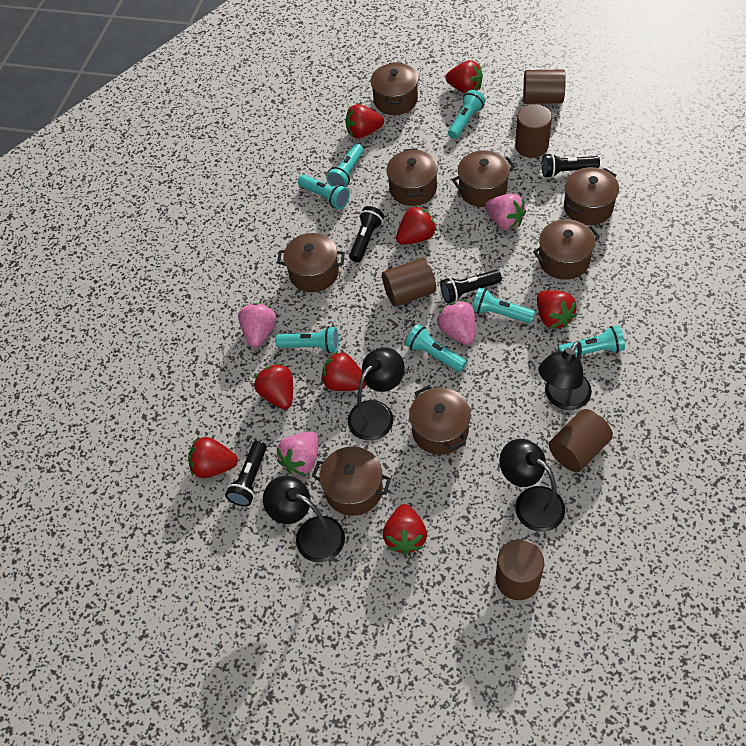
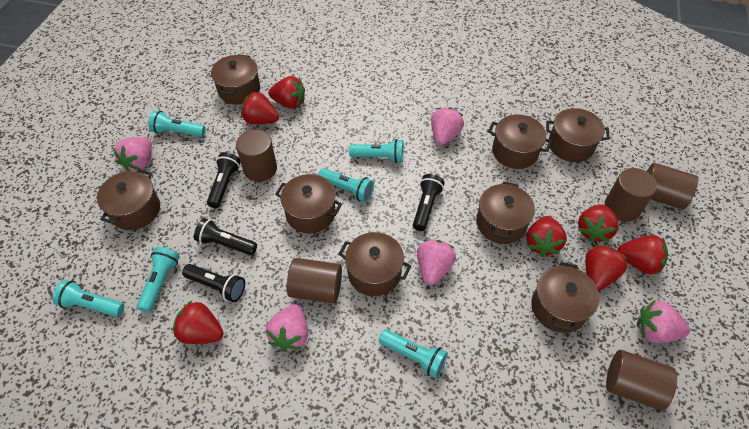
black lamp: 4 -> 0
pink strawberry: 4 -> 5
red strawberry: 8 -> 7
turquoise flashlight: 7 -> 6

